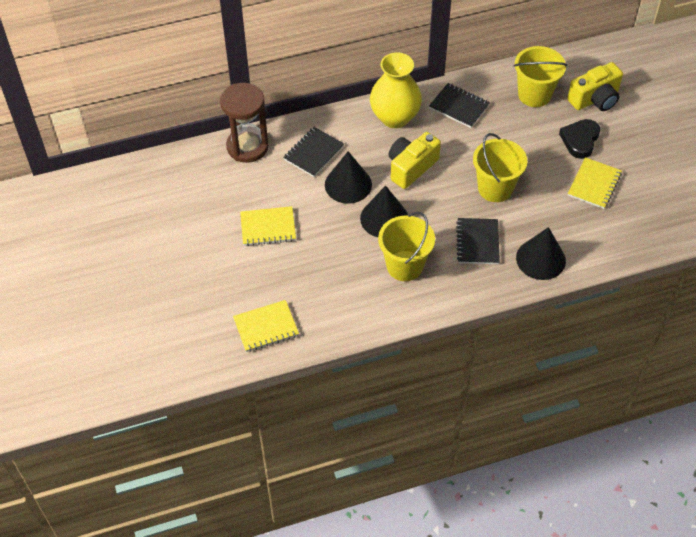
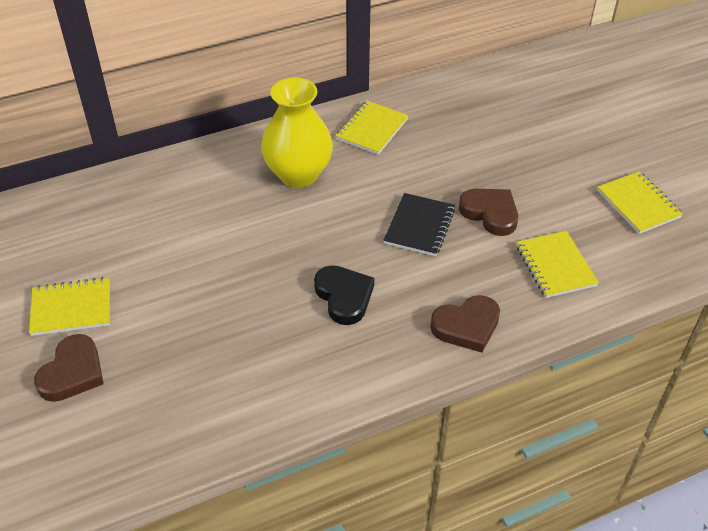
black cone: 3 -> 0
black notebook: 3 -> 1
brown heart: 0 -> 3
brown hourglass: 1 -> 0
yellow bucket: 3 -> 0
yellow camera: 2 -> 0
yellow notebook: 3 -> 4

